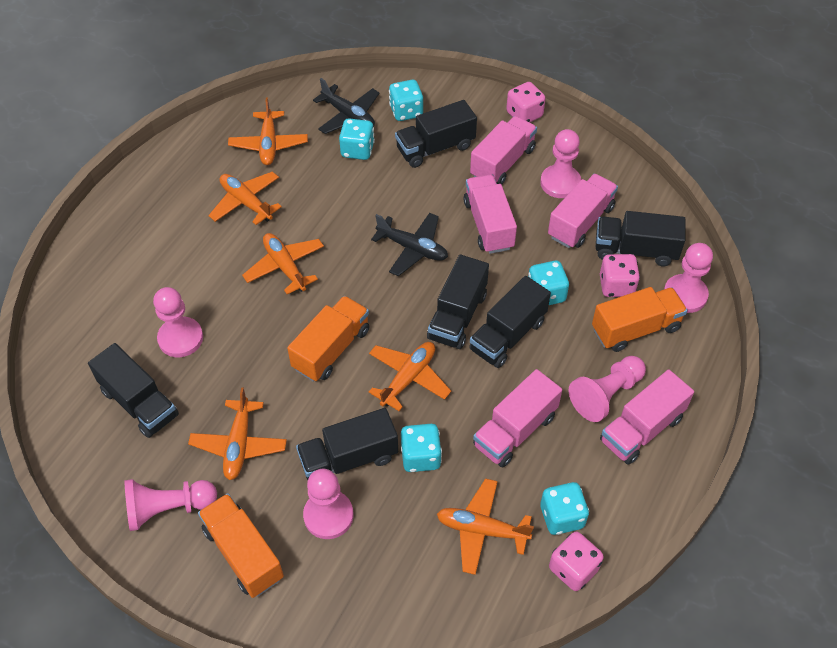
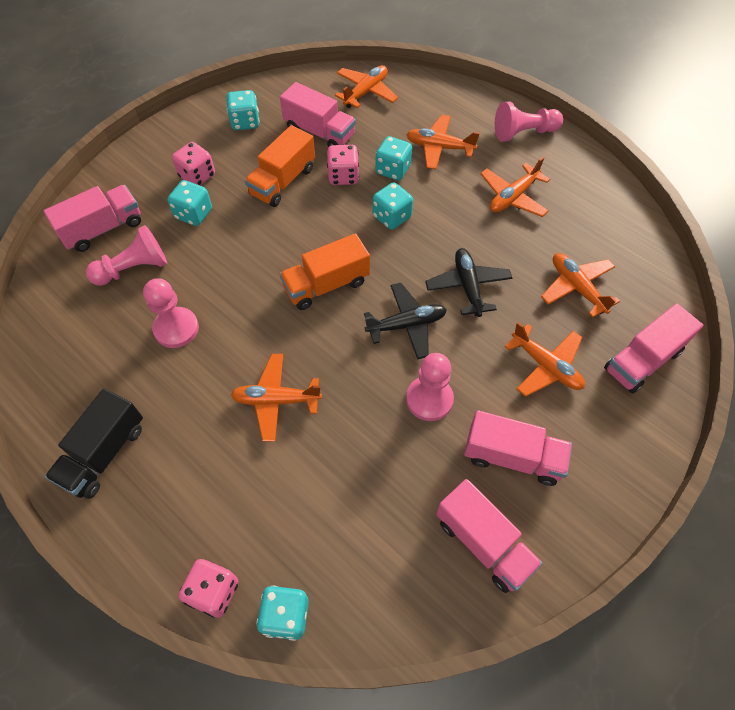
black truck: 6 -> 1
orange truck: 3 -> 2
pink pawn: 6 -> 4

